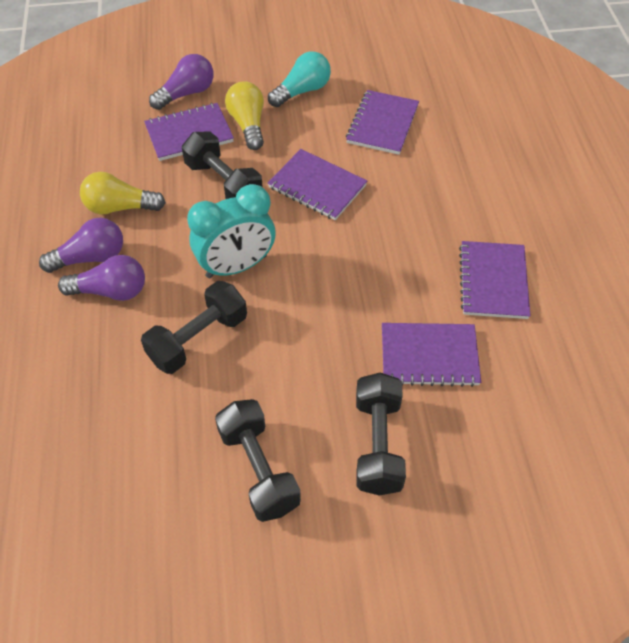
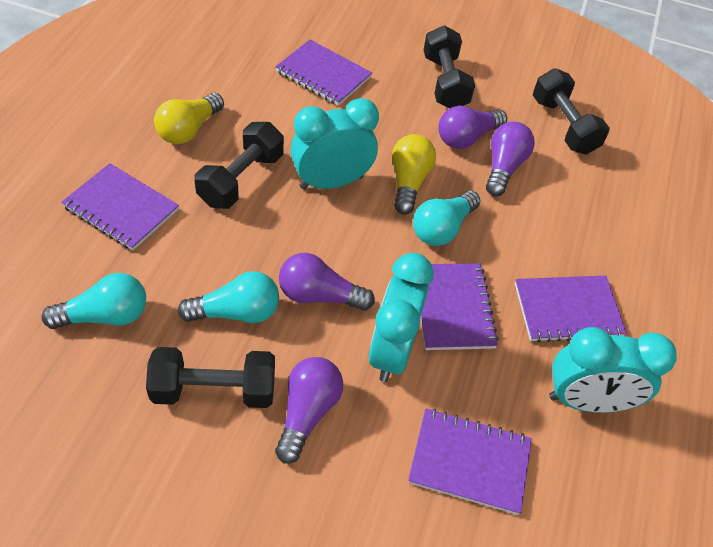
purple light bulb: 3 -> 4
turquoise clock: 1 -> 3
turquoise light bulb: 1 -> 3

